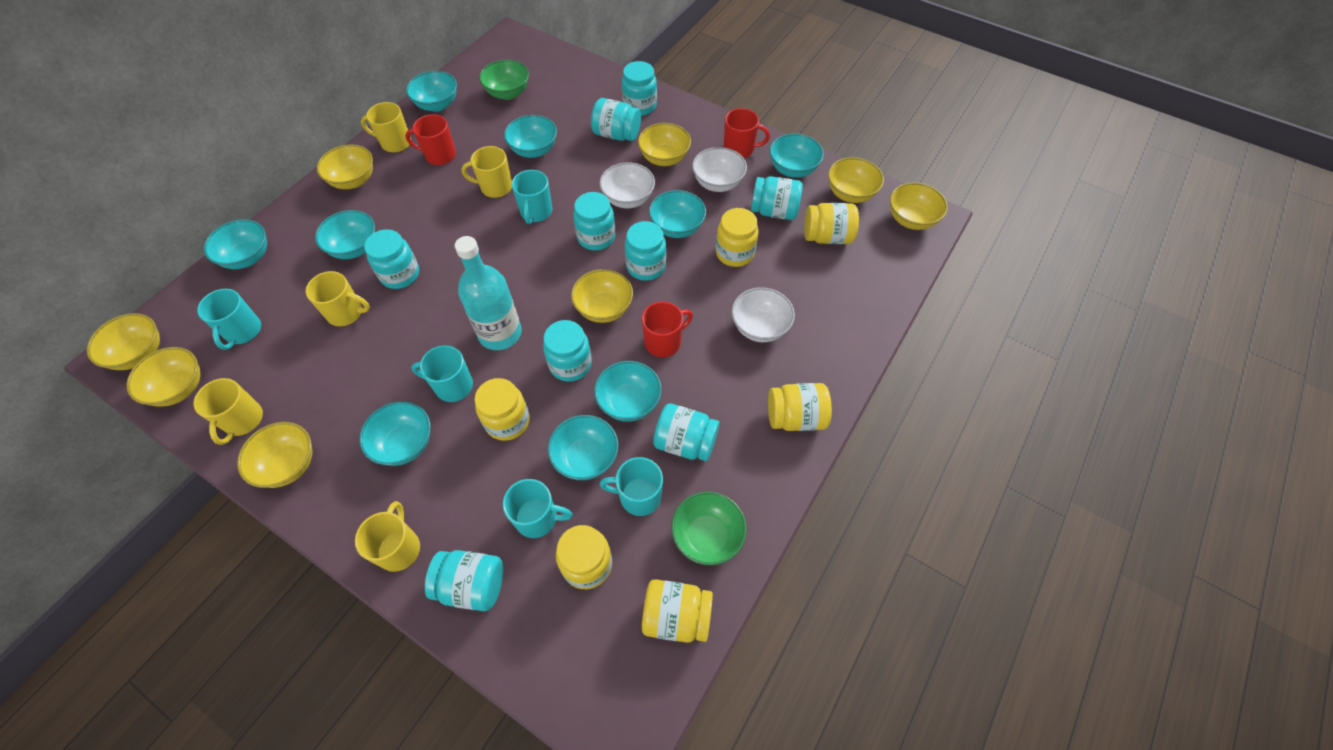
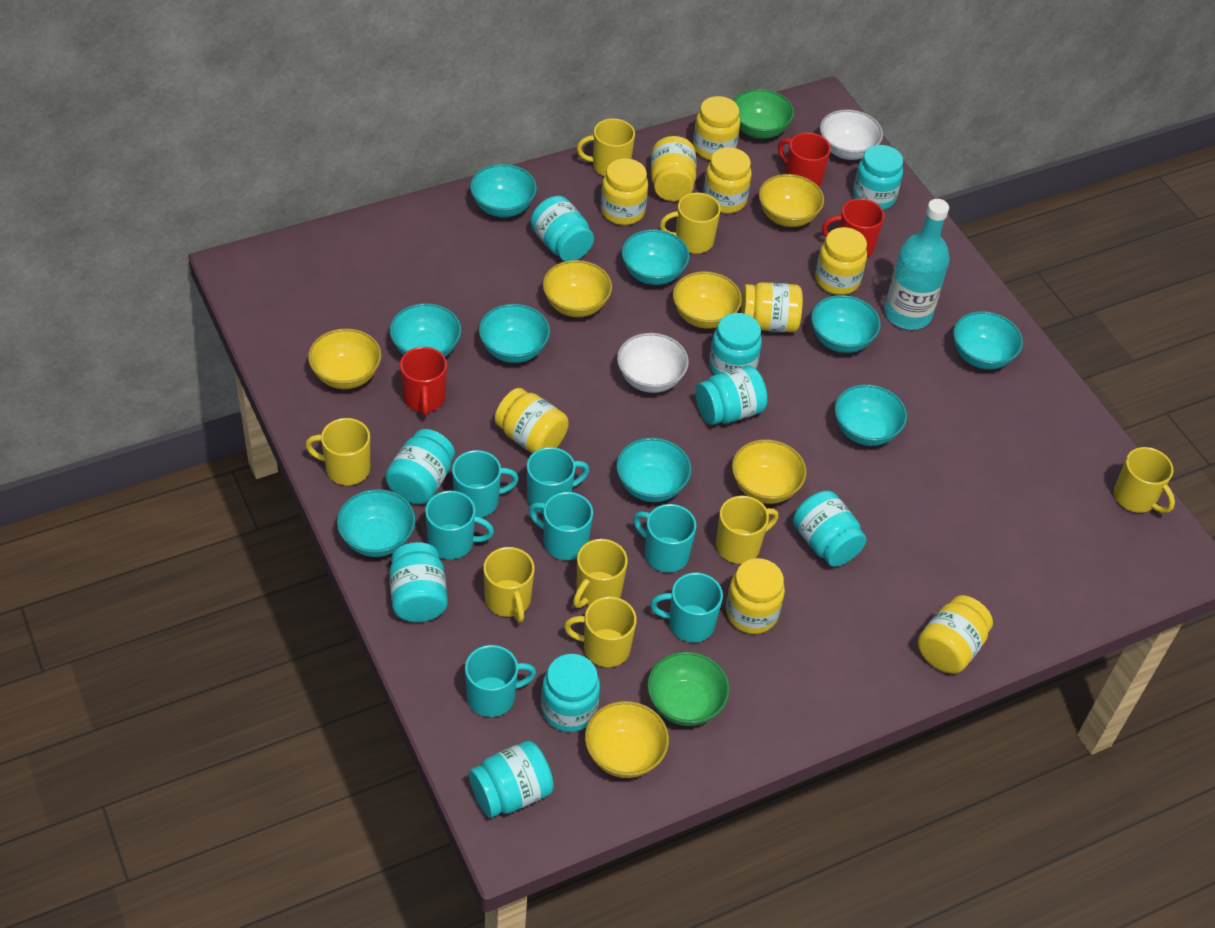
turquoise mug: 5 -> 7
white bowl: 3 -> 2
yellow bowl: 8 -> 6
yellow jar: 6 -> 9
yellow mug: 5 -> 8

